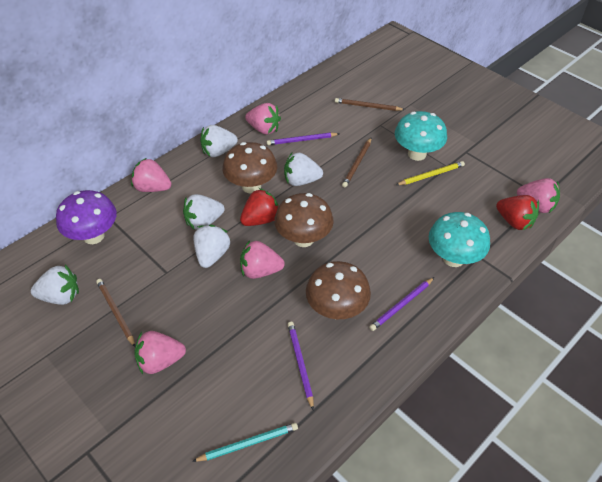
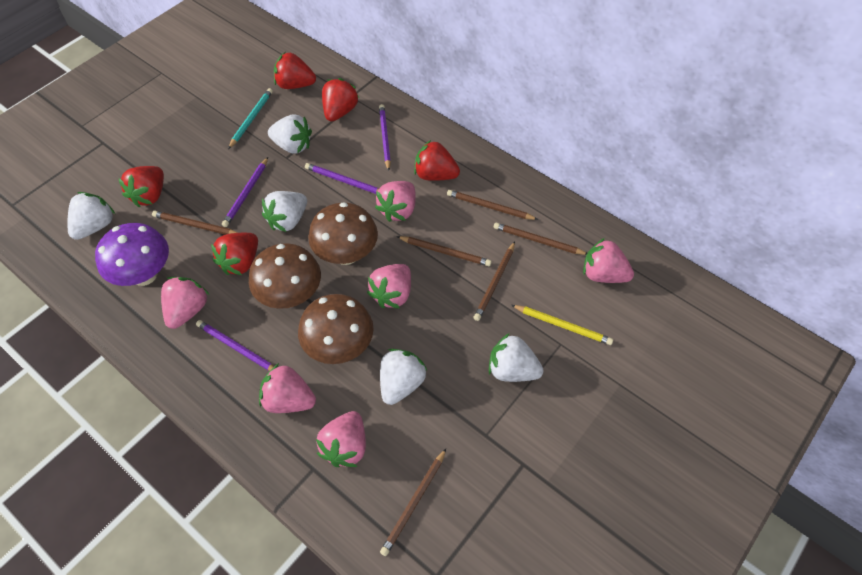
brown pencil: 3 -> 6
pink strawberry: 5 -> 6
purple pencil: 3 -> 4
red strawberry: 2 -> 5
turquoise mushroom: 2 -> 0

